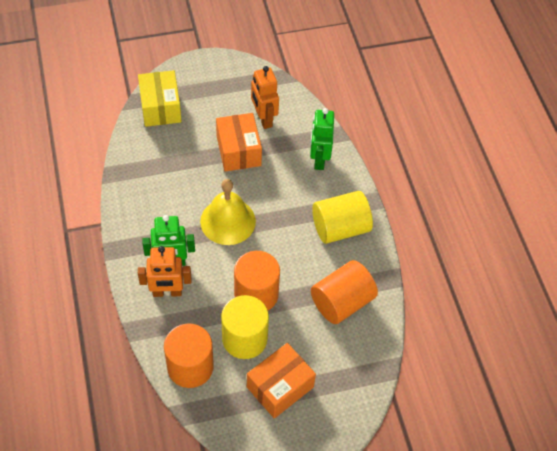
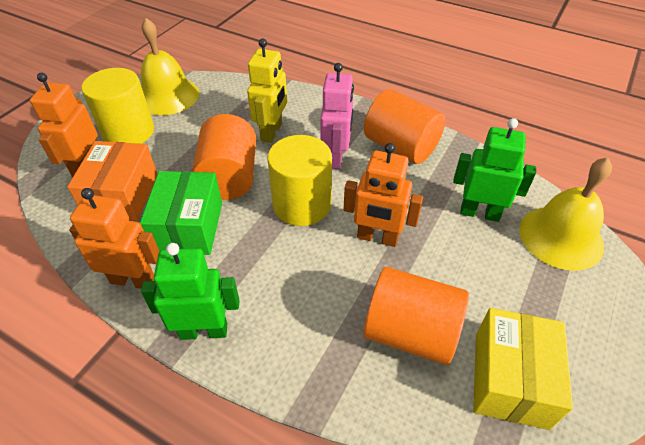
green box: 0 -> 1
orange box: 2 -> 1
orange robot: 2 -> 3
pink robot: 0 -> 1
yellow bell: 1 -> 2
yellow robot: 0 -> 1

